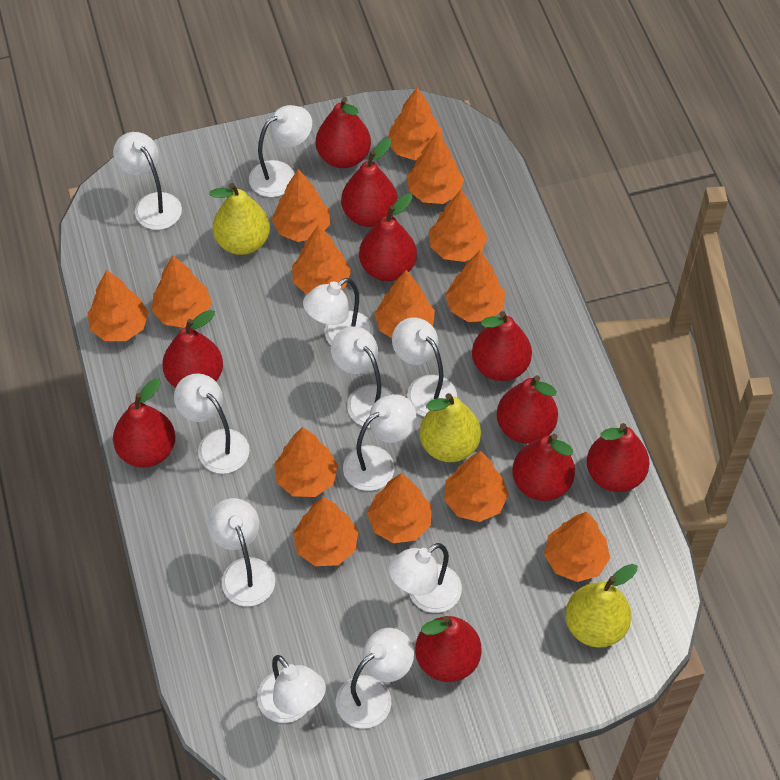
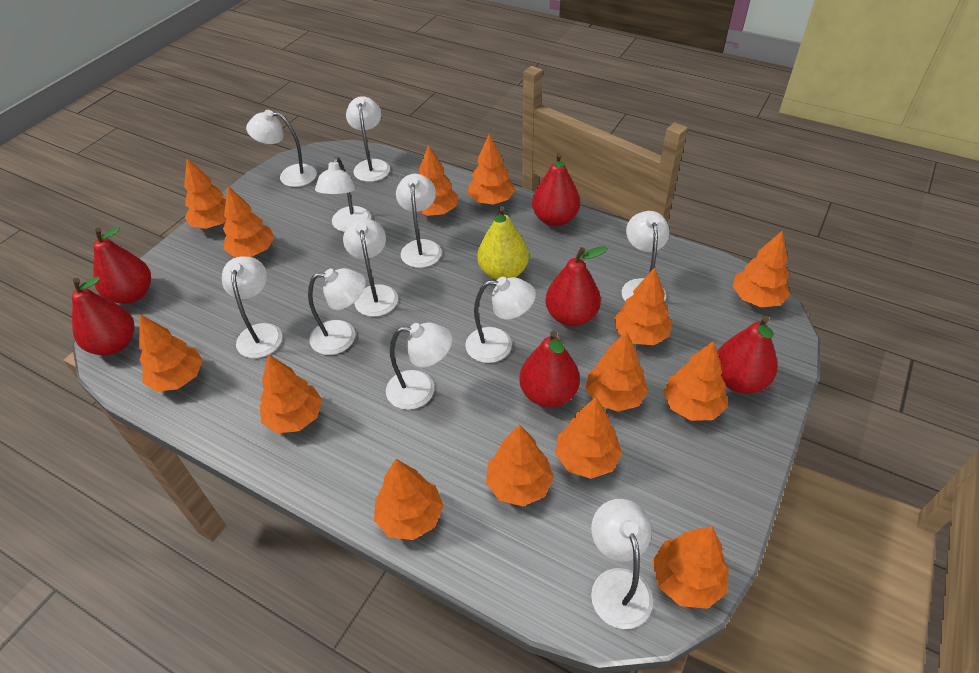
red pear: 10 -> 6
yellow pear: 3 -> 1

